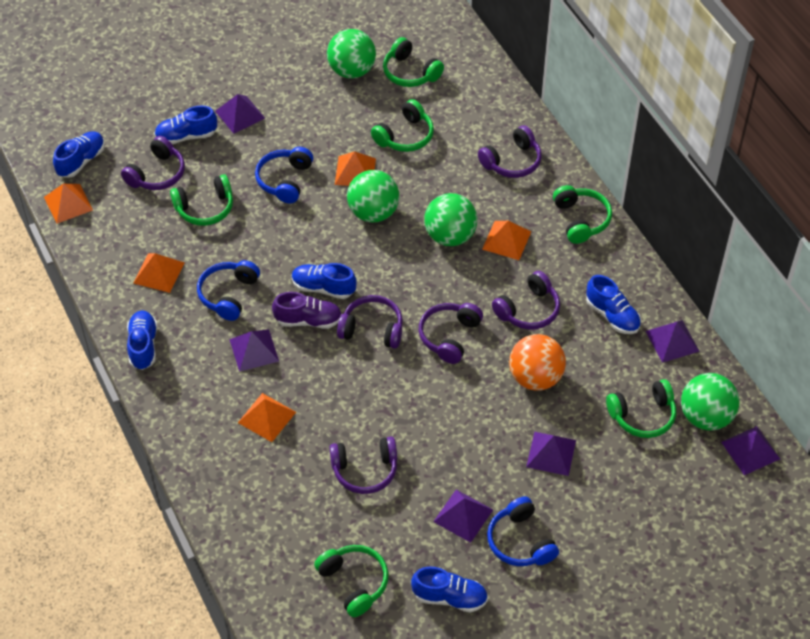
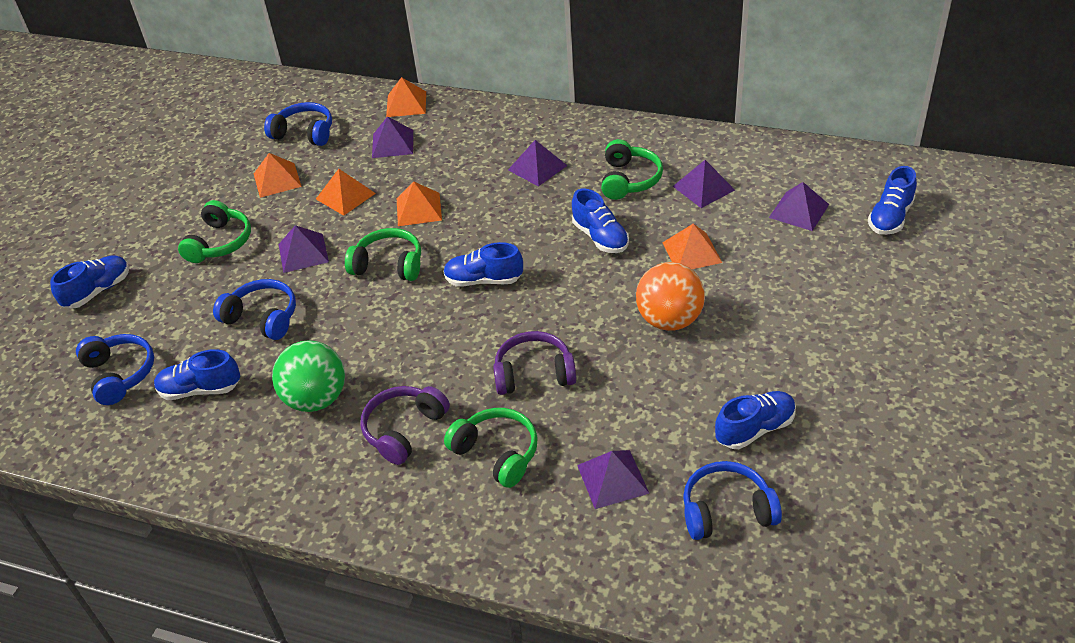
blue headphones: 3 -> 4
green ball: 4 -> 1
green headphones: 6 -> 4
purple headphones: 6 -> 2
purple shoe: 1 -> 0

